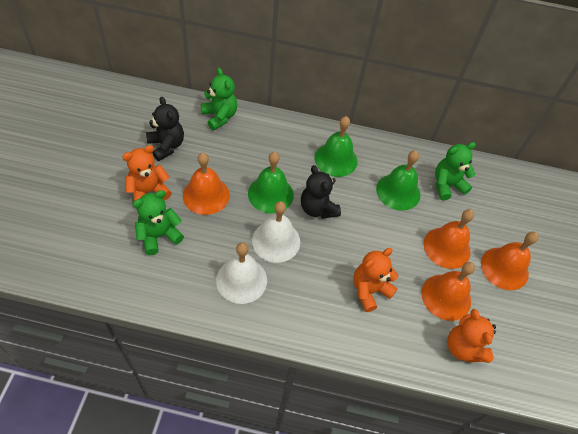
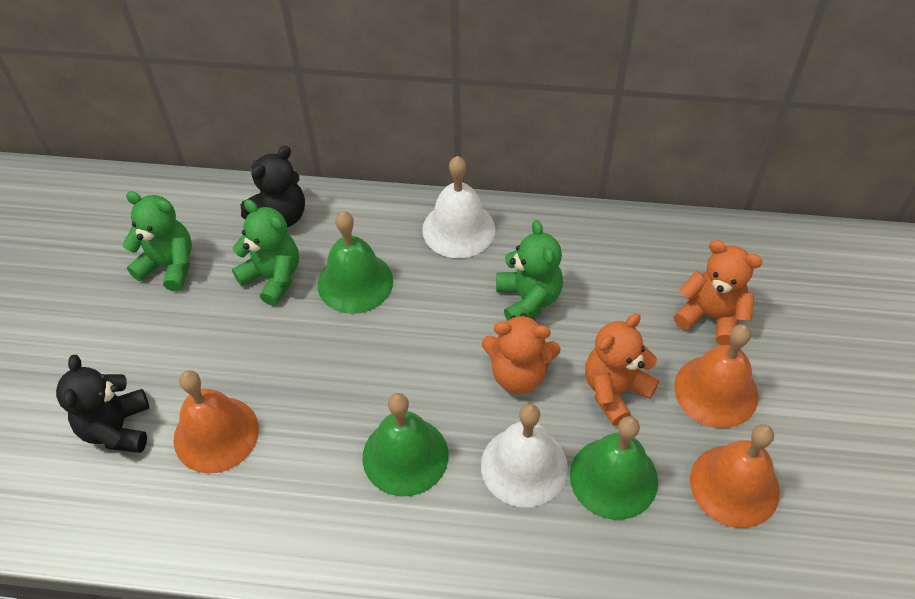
orange bell: 4 -> 3

